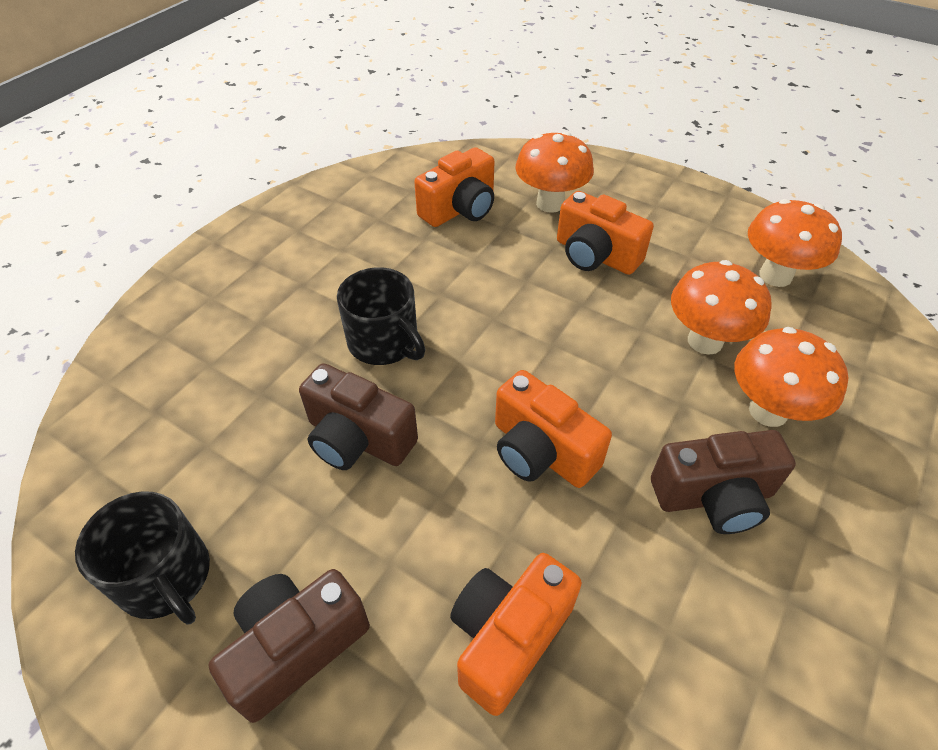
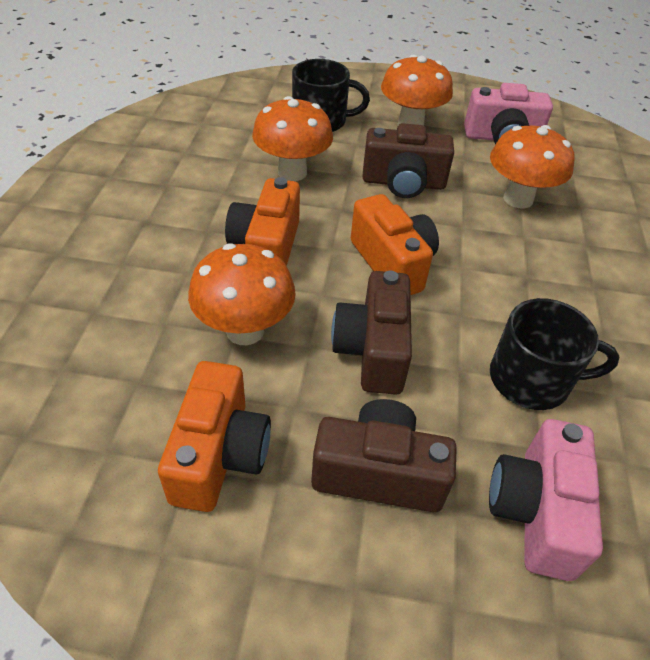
orange camera: 4 -> 3
pink camera: 0 -> 2

